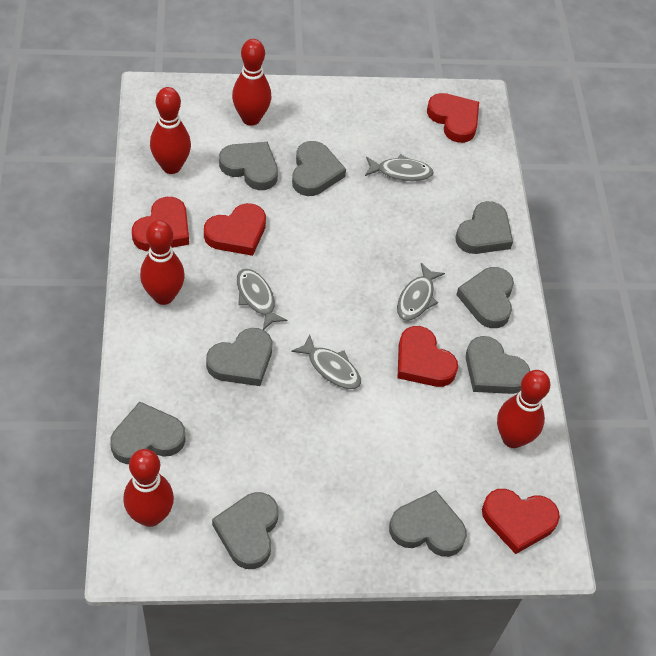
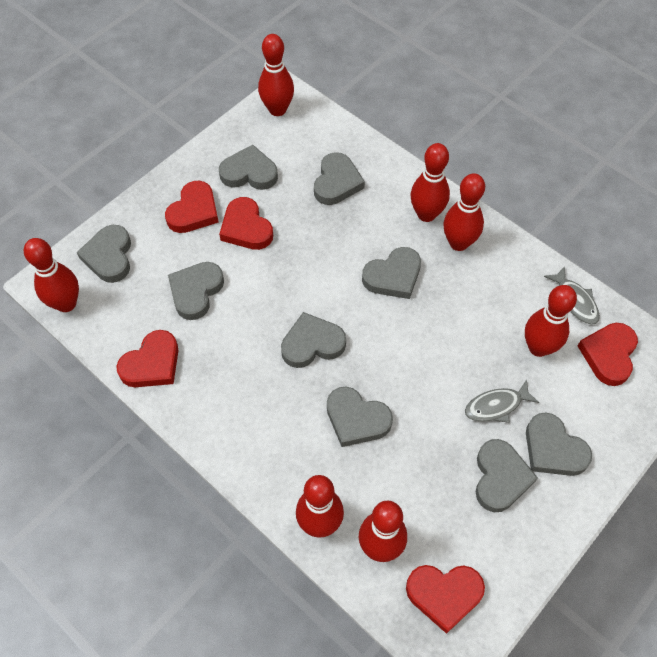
grey fish: 4 -> 2
red bowling pin: 5 -> 7

